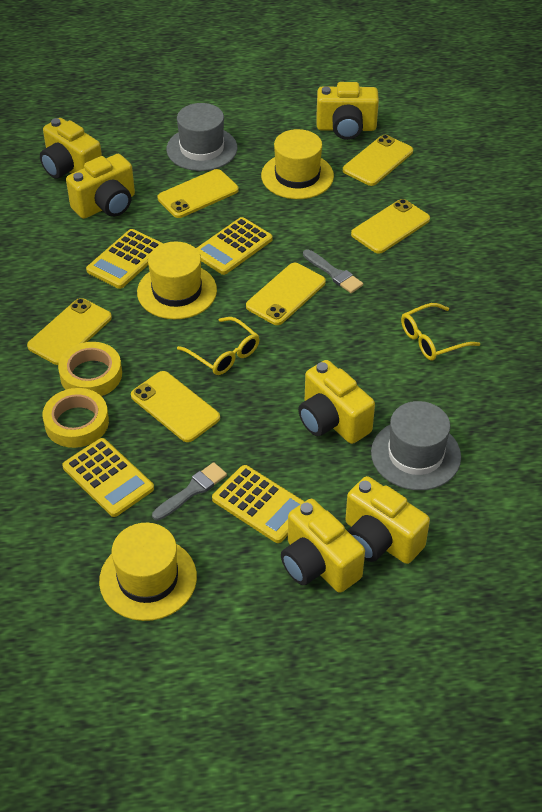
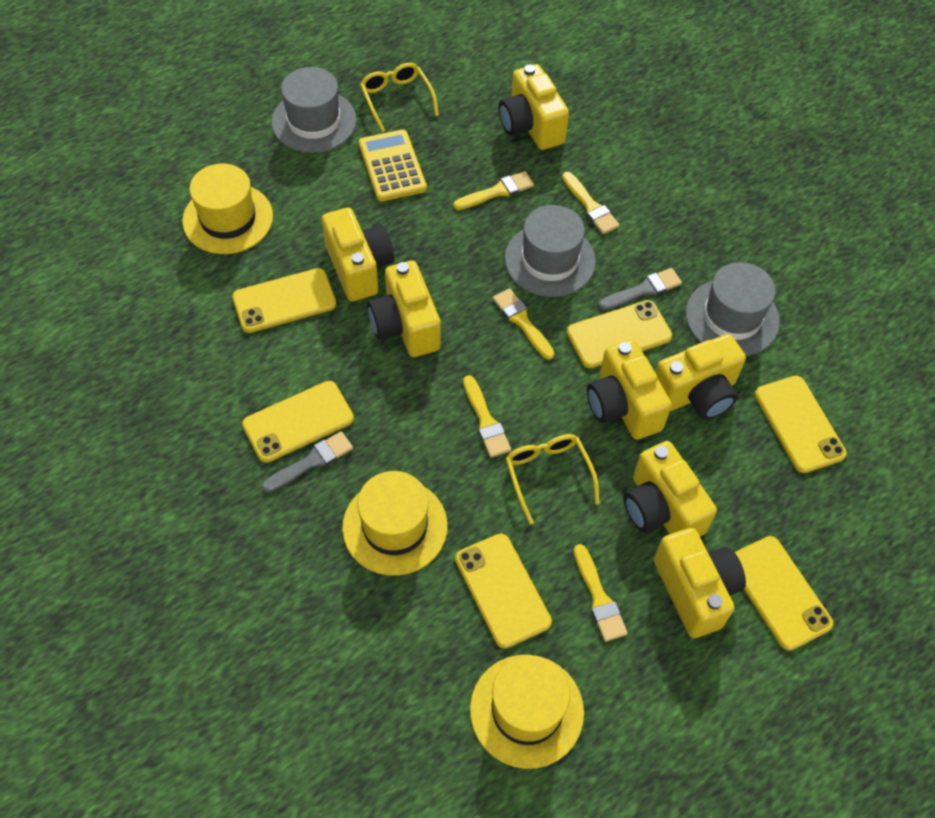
grey hat: 2 -> 3
yellow brush: 0 -> 5
yellow calculator: 4 -> 1
yellow camera: 6 -> 7
yellow tape: 2 -> 0

